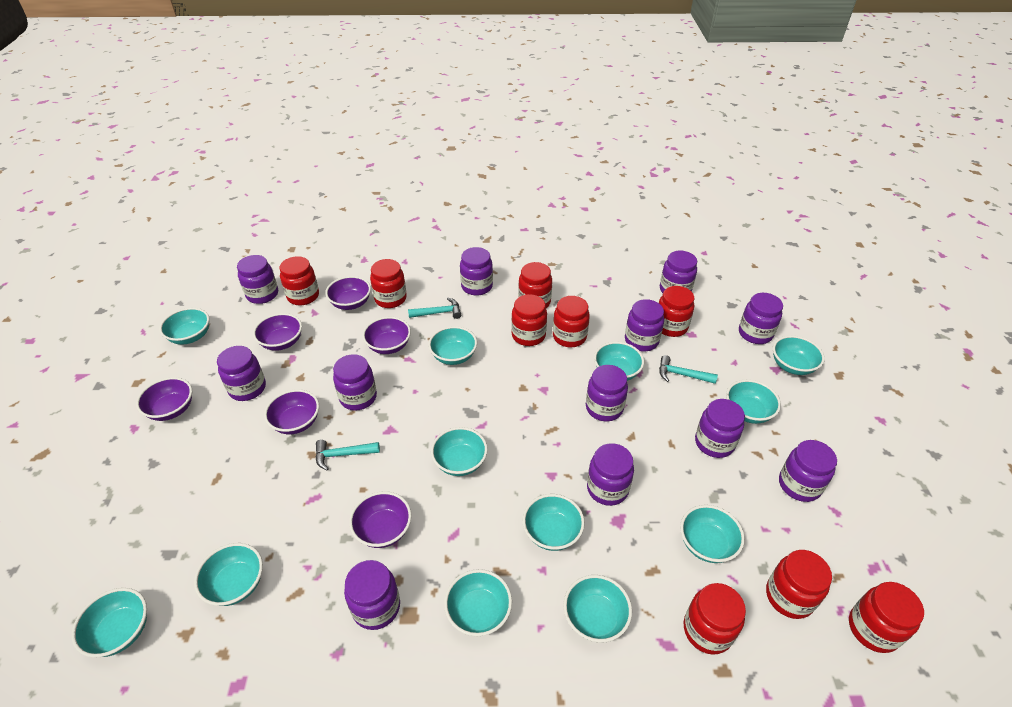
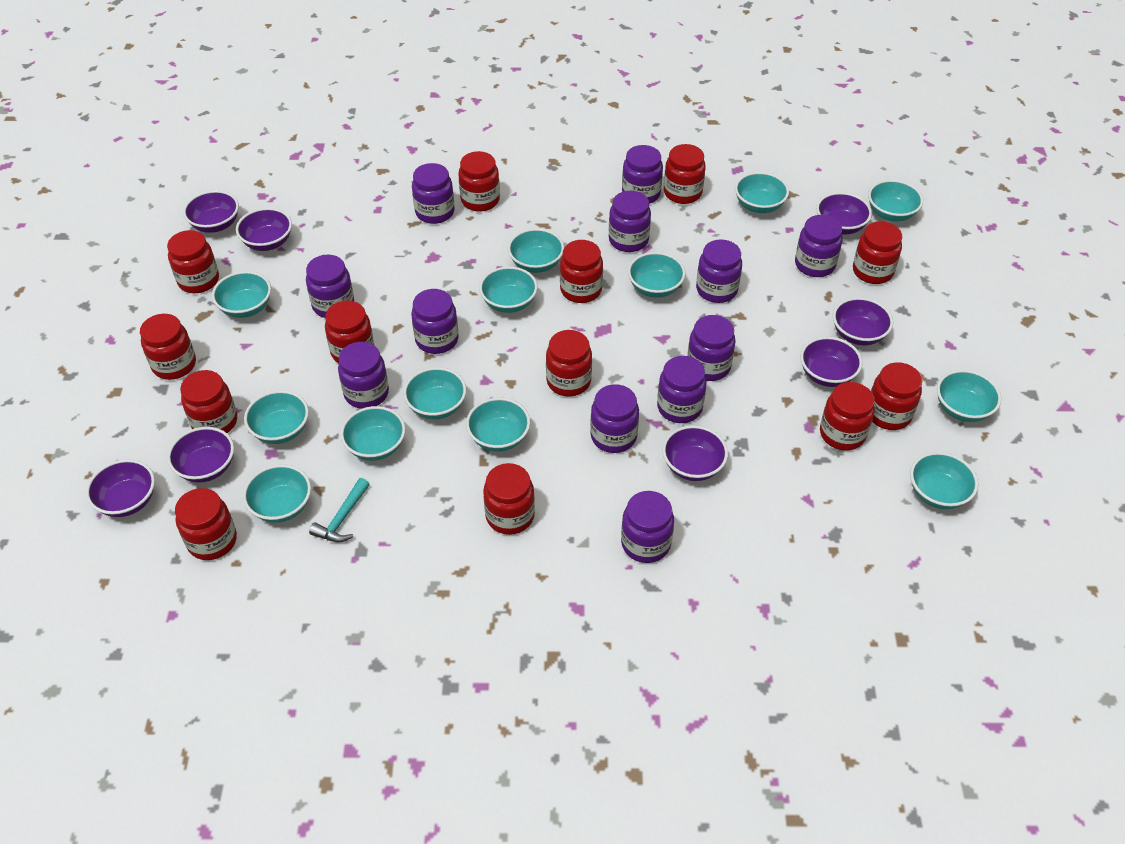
purple bowl: 6 -> 8
red jar: 9 -> 13
turquoise bowl: 12 -> 13
turquoise hammer: 3 -> 1

